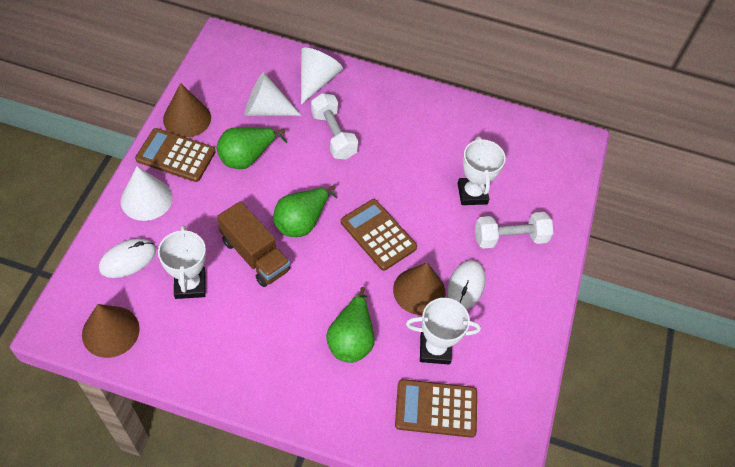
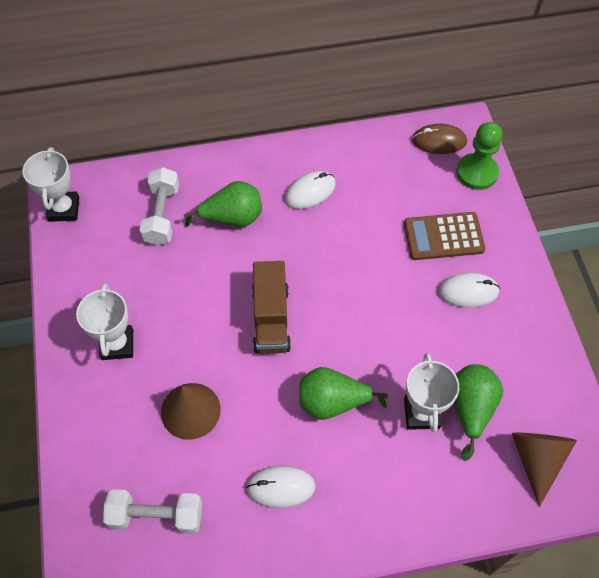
brown calculator: 3 -> 1
brown cone: 3 -> 2
brown mouse: 0 -> 1
green pawn: 0 -> 1
white cone: 3 -> 0
white mouse: 2 -> 3

